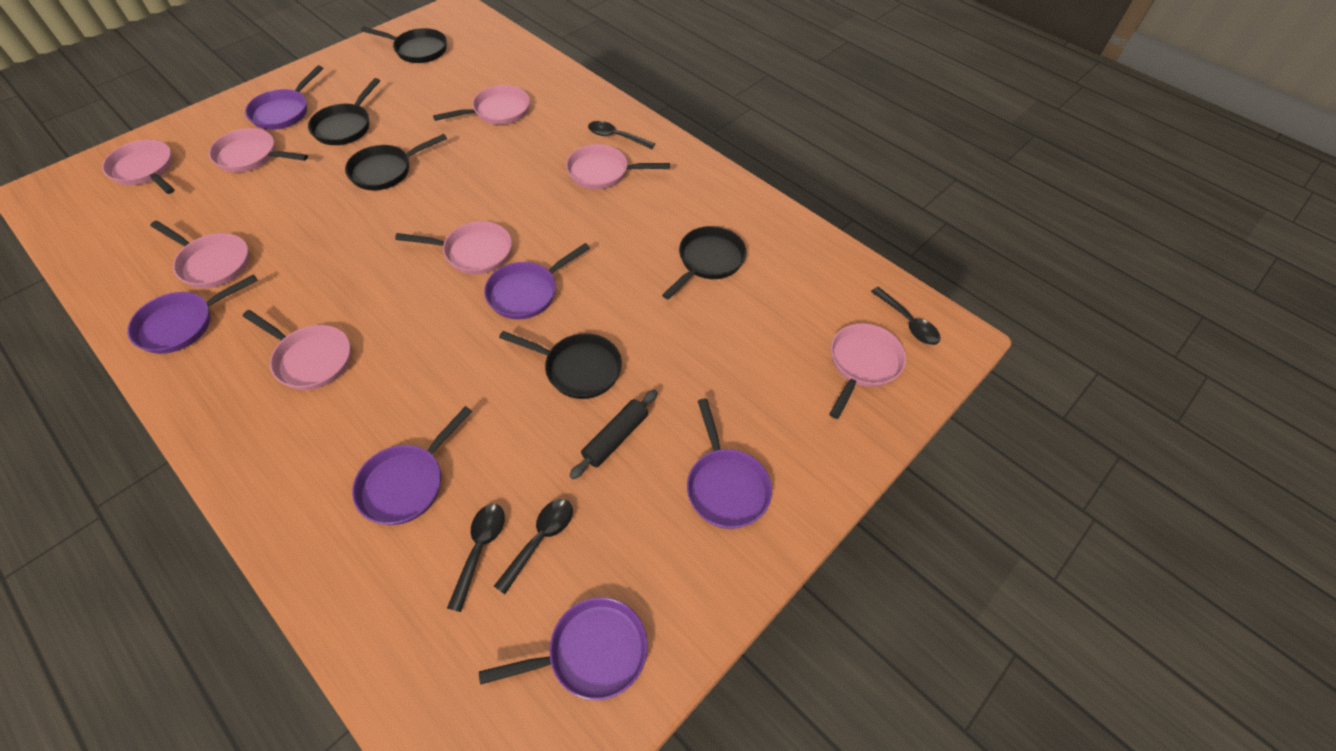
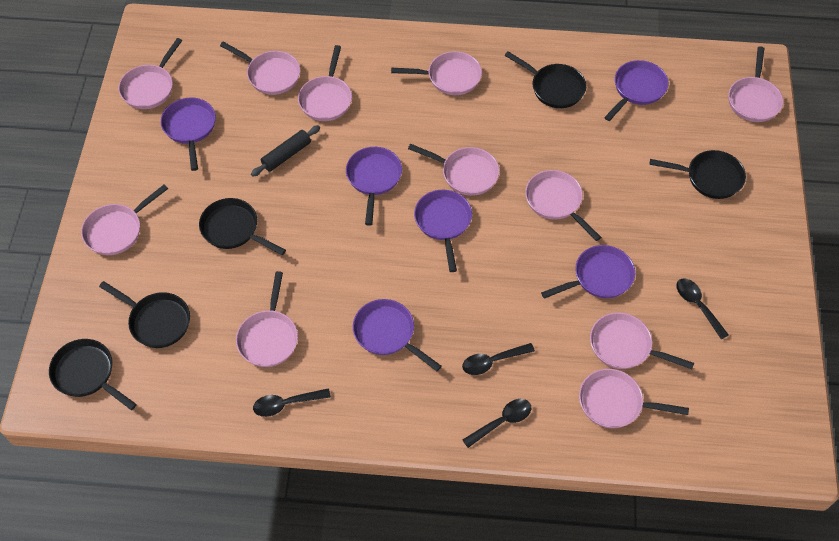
pink pan: 8 -> 11

